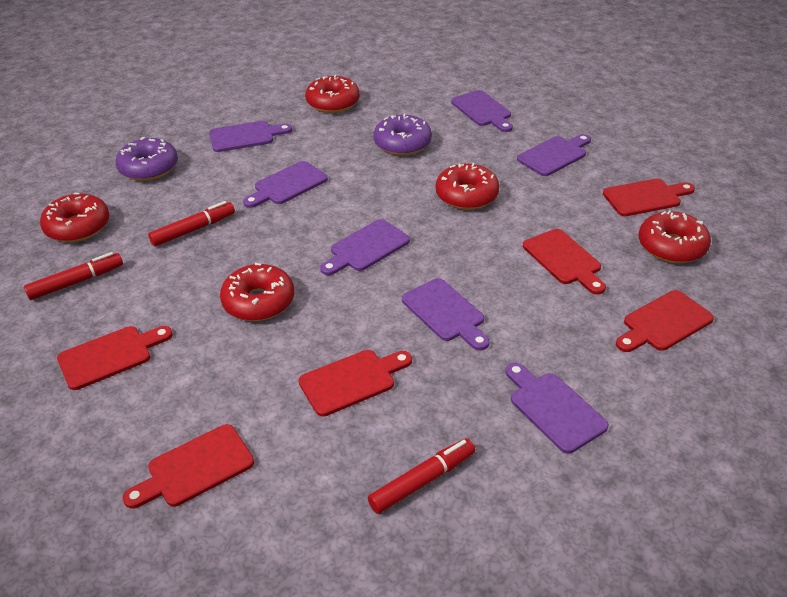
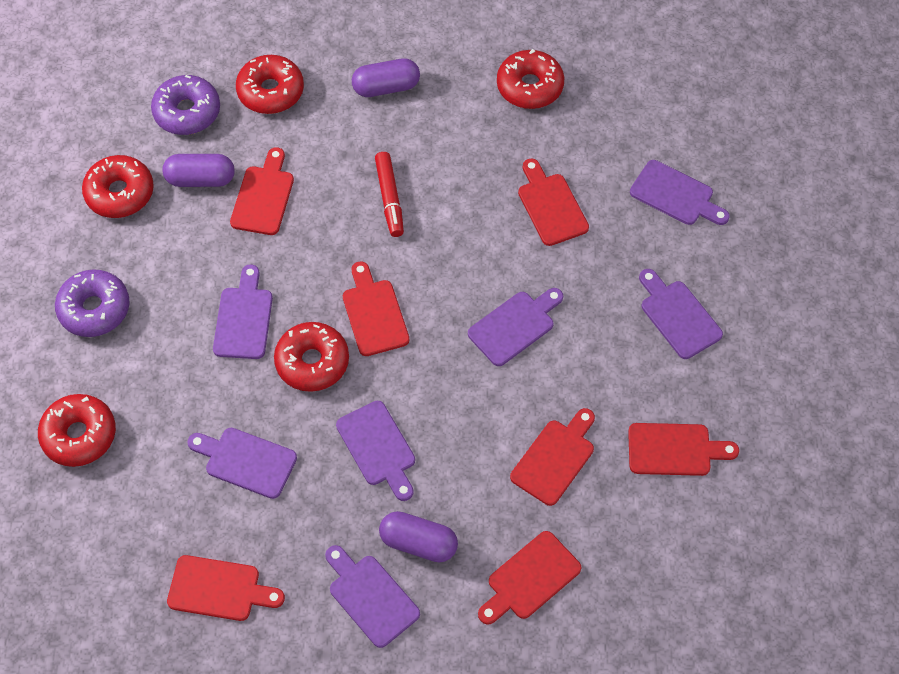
purple capsule: 0 -> 3
red cutting board: 6 -> 7
red marker: 3 -> 1

